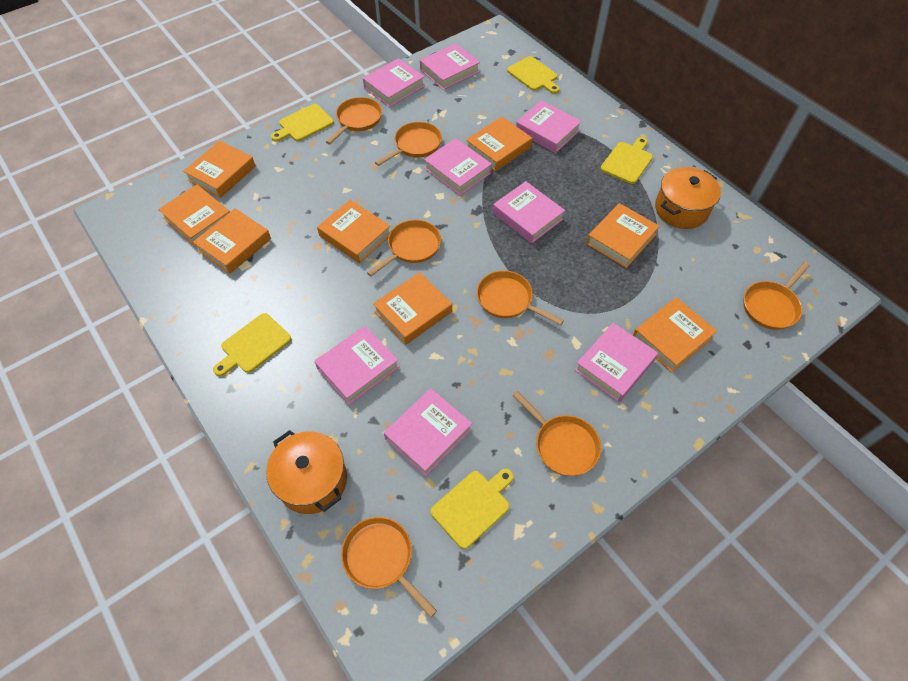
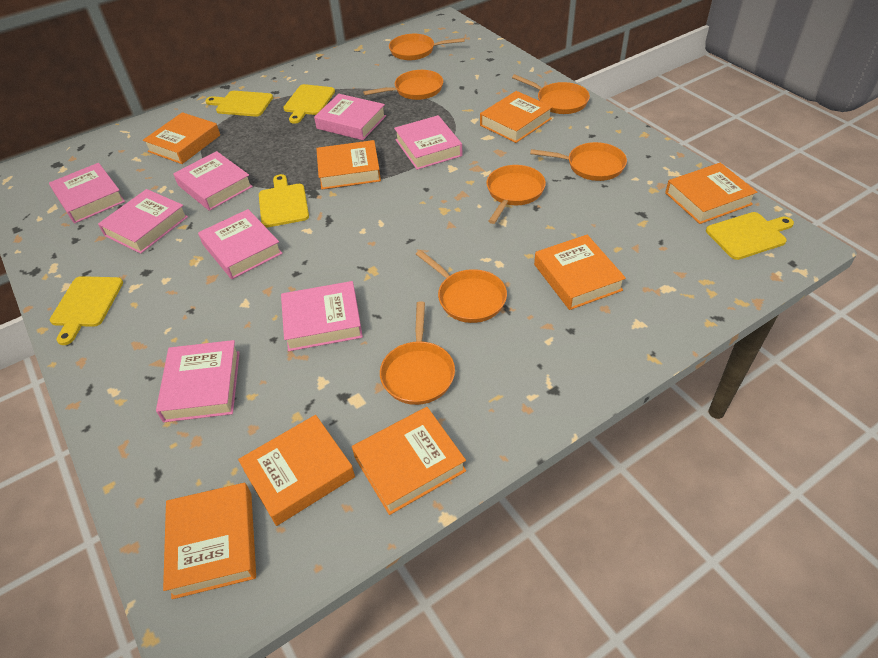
orange pot: 2 -> 0

